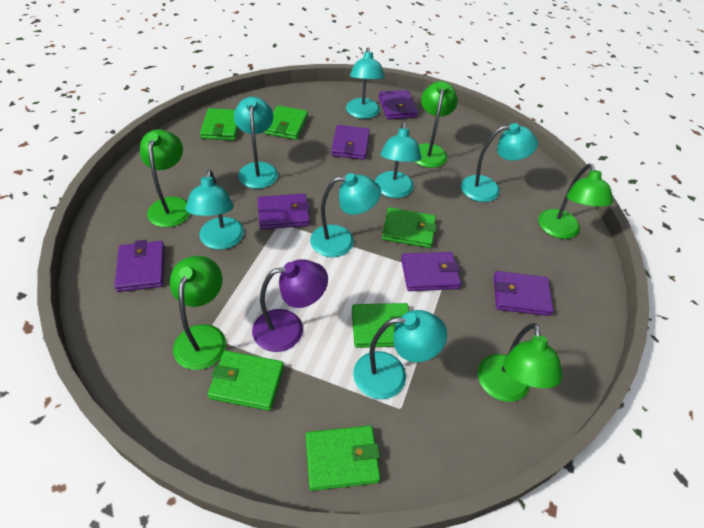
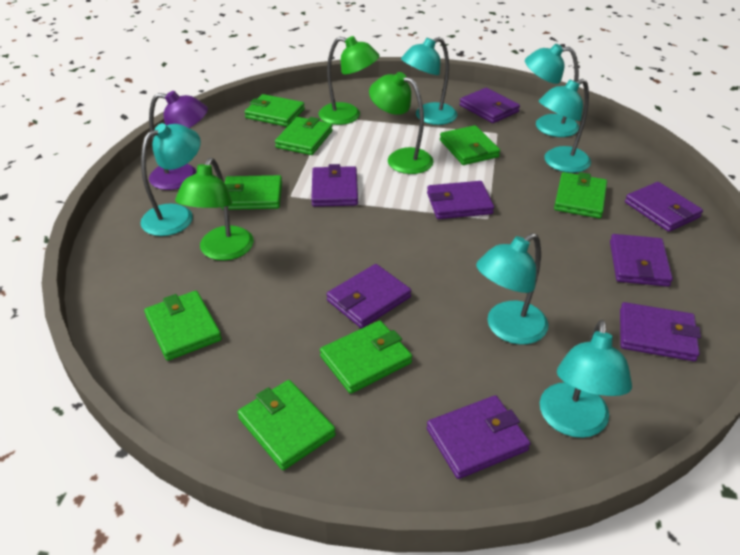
green lamp: 5 -> 3
green wallet: 6 -> 8
purple wallet: 6 -> 8
turquoise lamp: 7 -> 6

